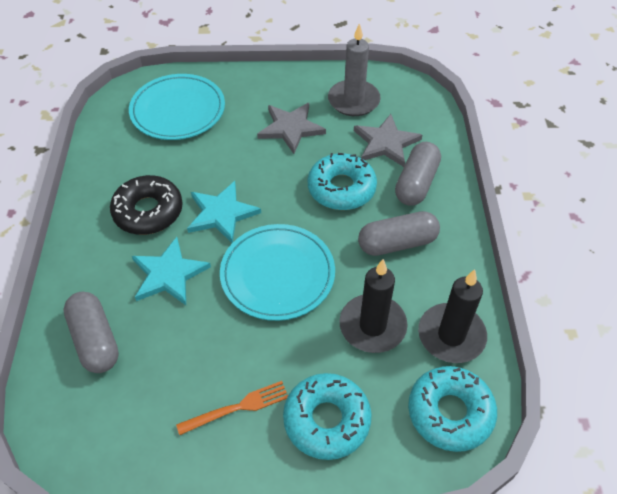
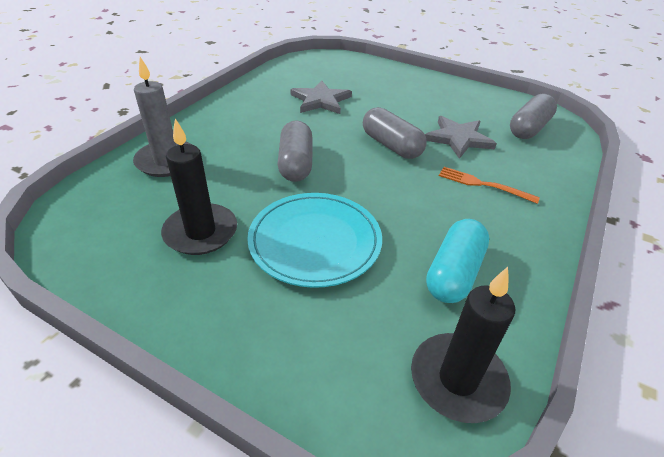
black donut: 1 -> 0
turquoise capsule: 0 -> 1
turquoise donut: 3 -> 0
turquoise plate: 2 -> 1
turquoise star: 2 -> 0

